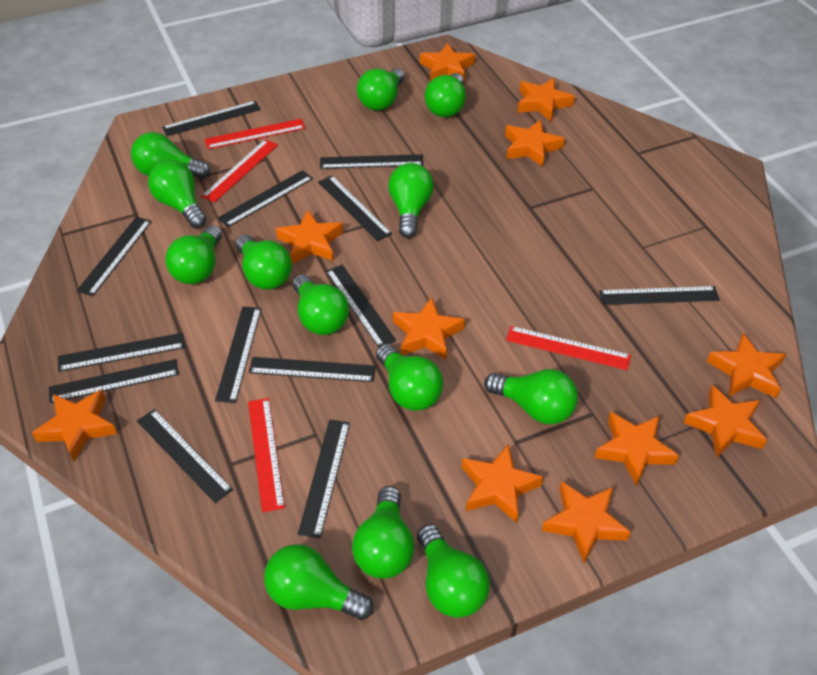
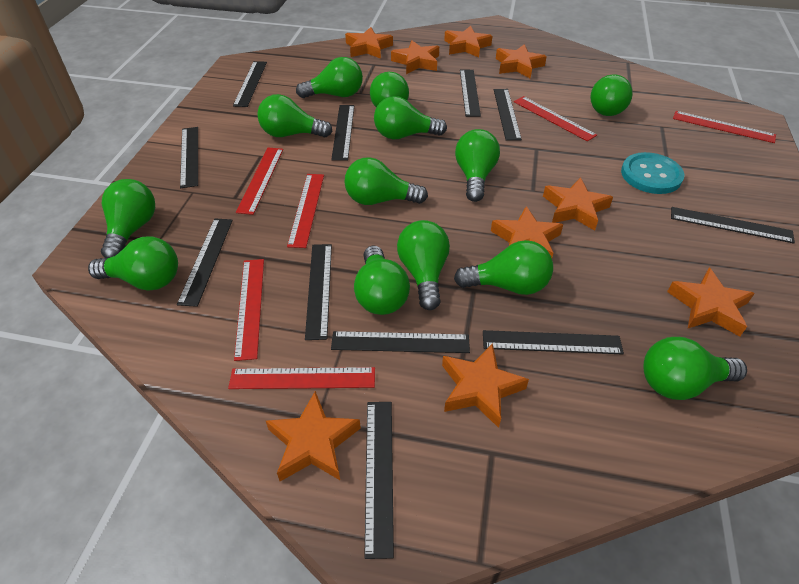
black ruler: 13 -> 11
orange star: 11 -> 9
red ruler: 4 -> 6
turquoise button: 0 -> 1

